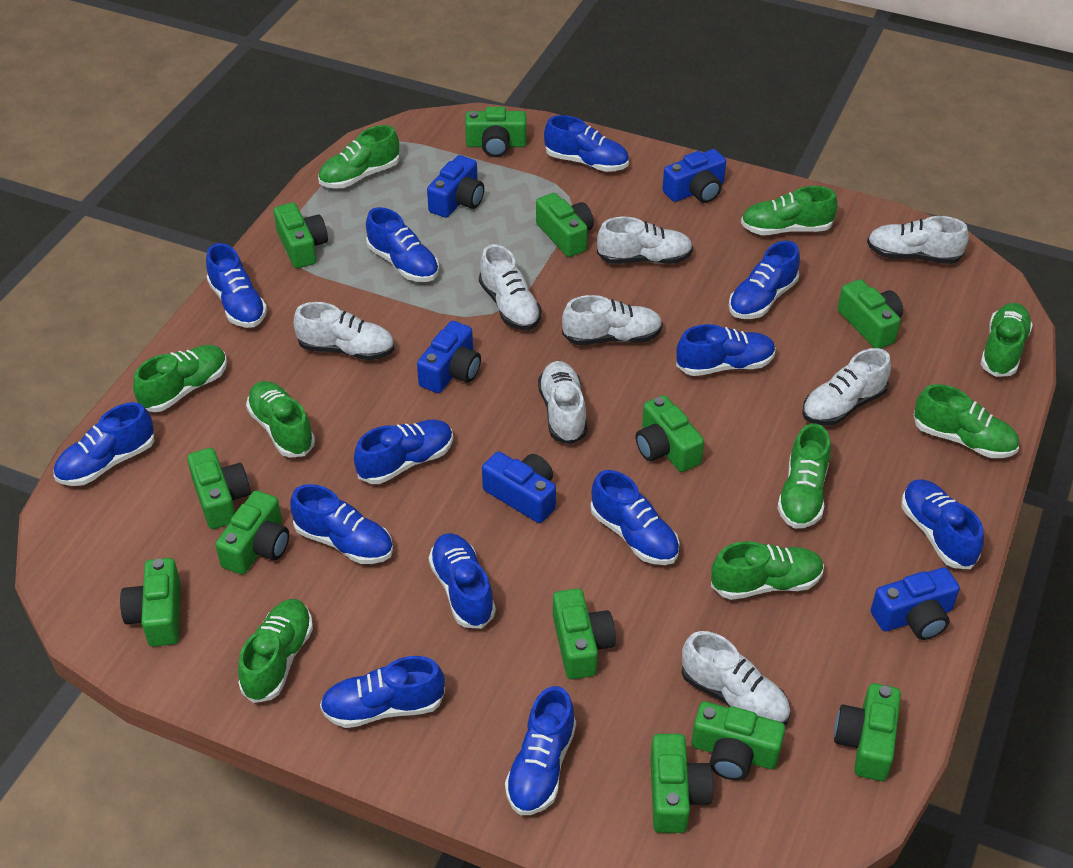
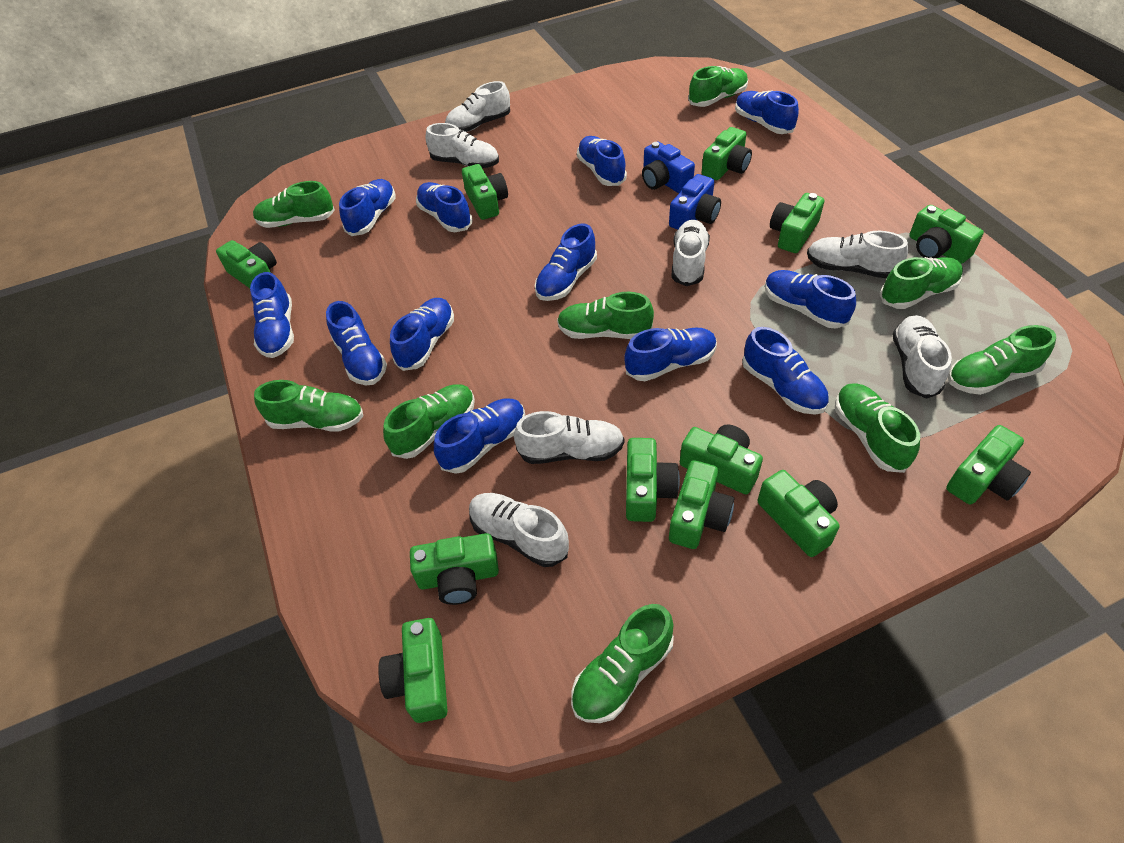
blue camera: 5 -> 2
blue shoe: 13 -> 12
white shoe: 8 -> 7

